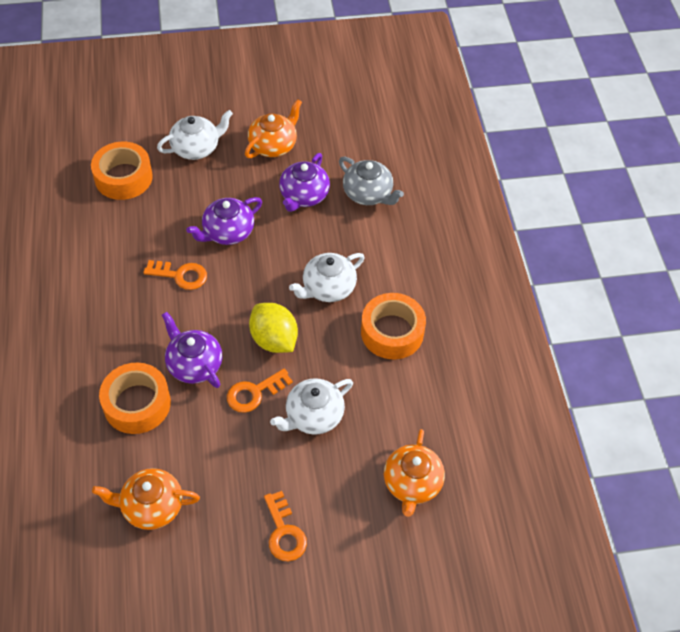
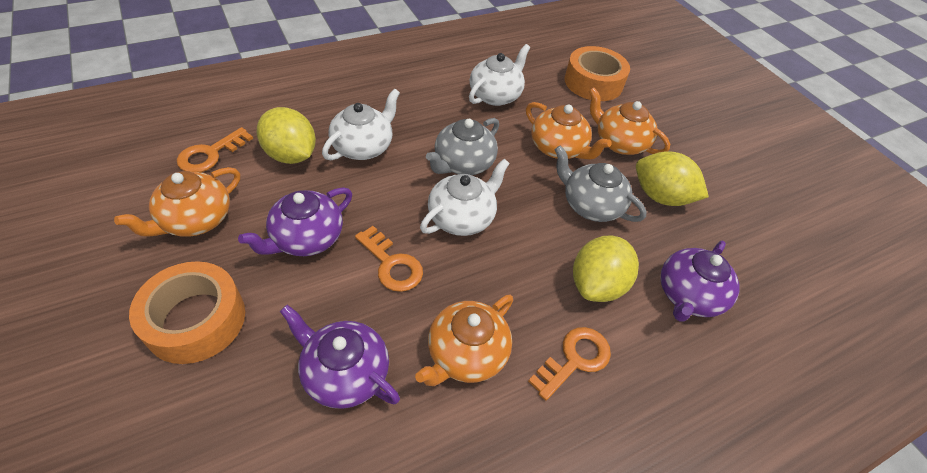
grey teapot: 1 -> 2
orange tape: 3 -> 2
orange teapot: 3 -> 4
yellow lemon: 1 -> 3

